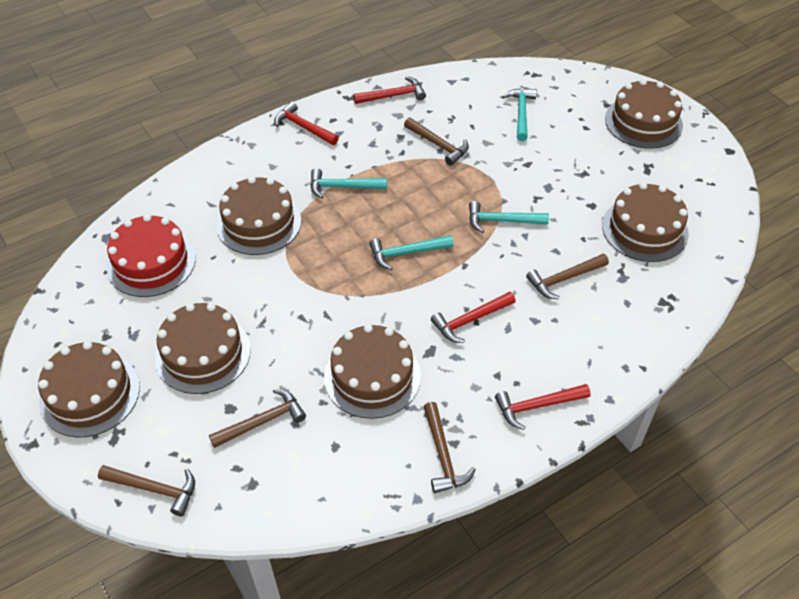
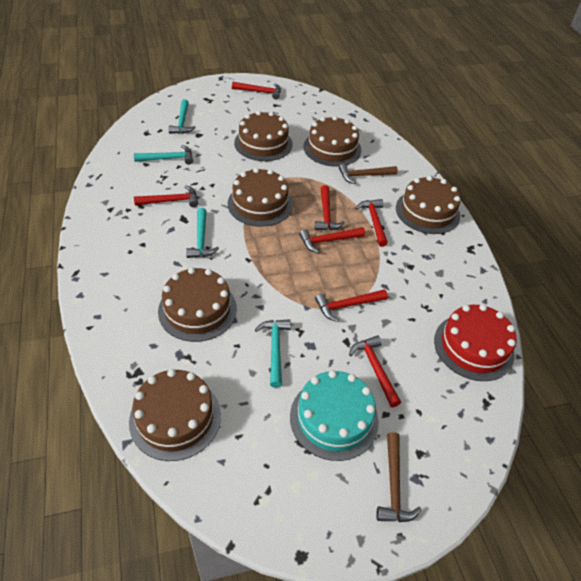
brown hammer: 5 -> 2
red hammer: 4 -> 7
turquoise cake: 0 -> 1

